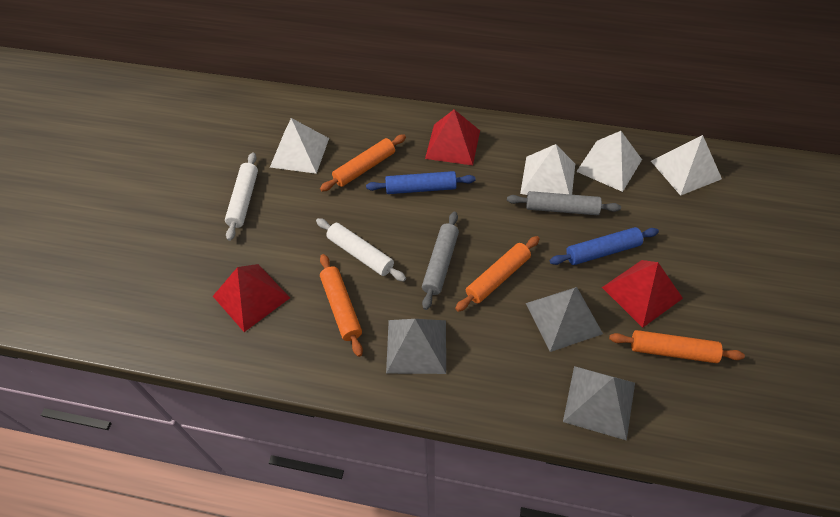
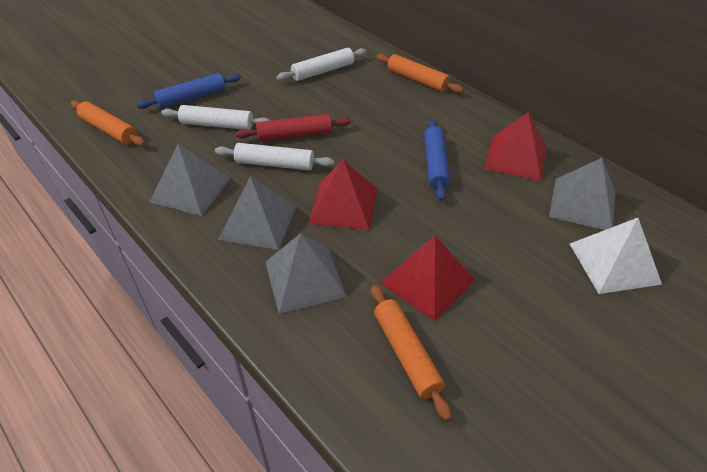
grey pyramid: 3 -> 4
grey rolling pin: 2 -> 0
orange rolling pin: 4 -> 3
red rolling pin: 0 -> 1
white pyramid: 4 -> 1
white rolling pin: 2 -> 3

